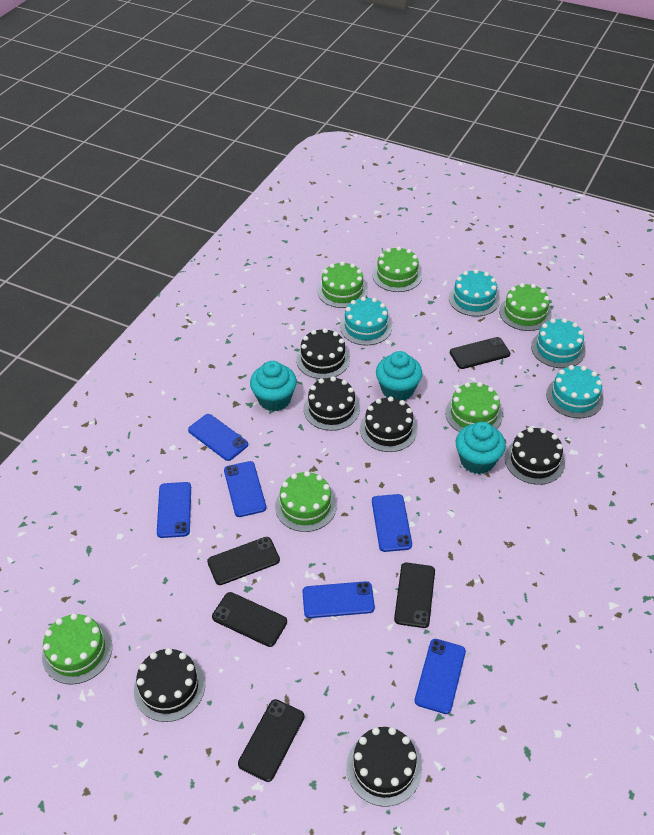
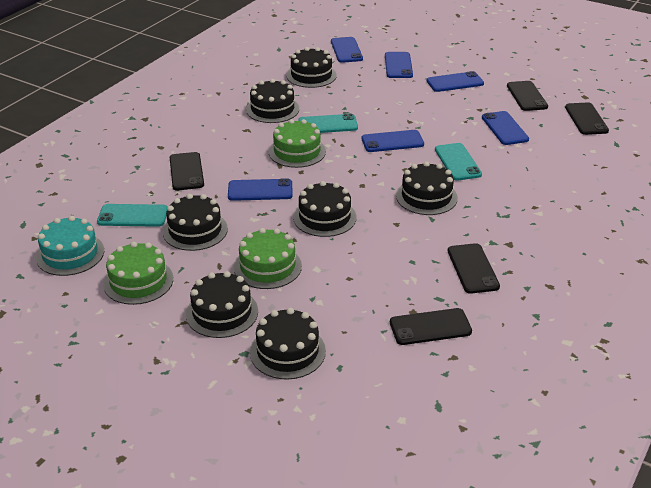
black cake: 6 -> 7
green cake: 6 -> 3
turquoise cake: 4 -> 1
turquoise cupcake: 3 -> 0
turquoise phone: 0 -> 3

